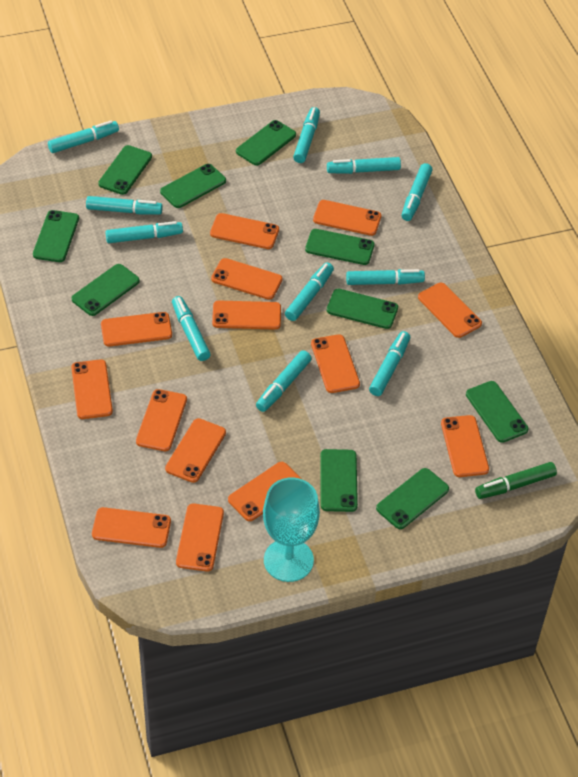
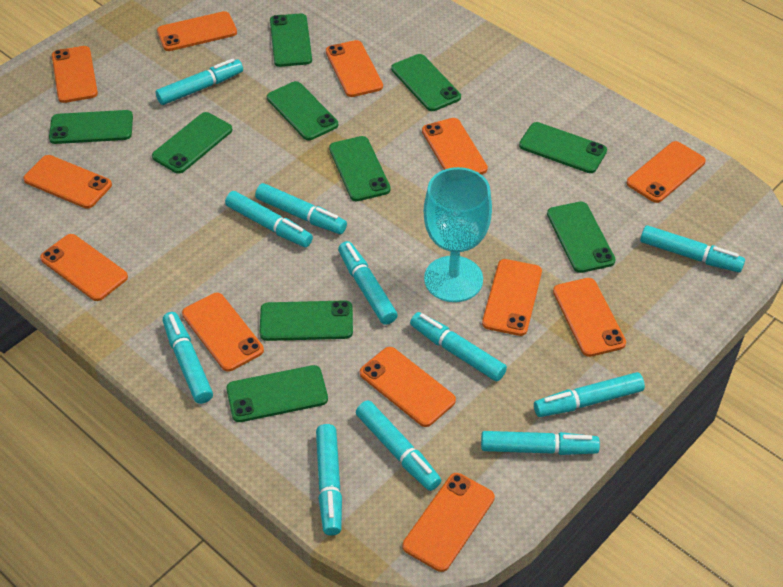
green marker: 1 -> 0
orange phone: 14 -> 12

